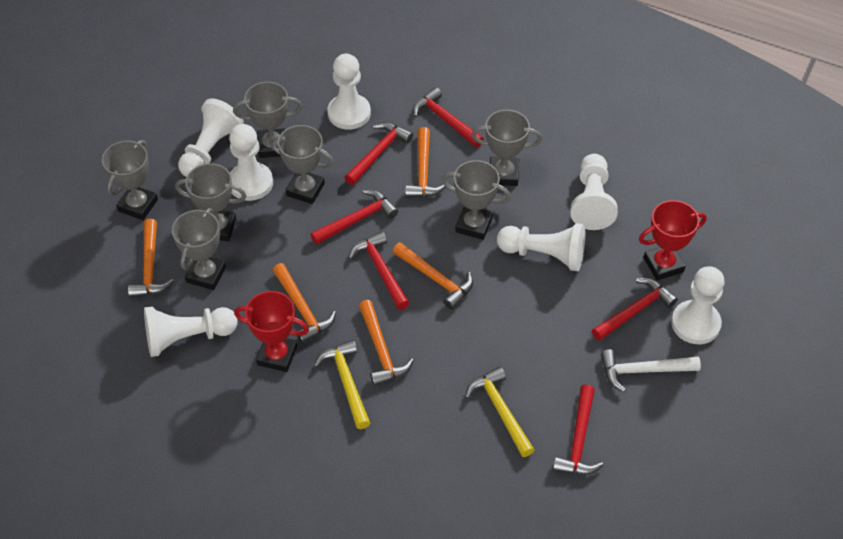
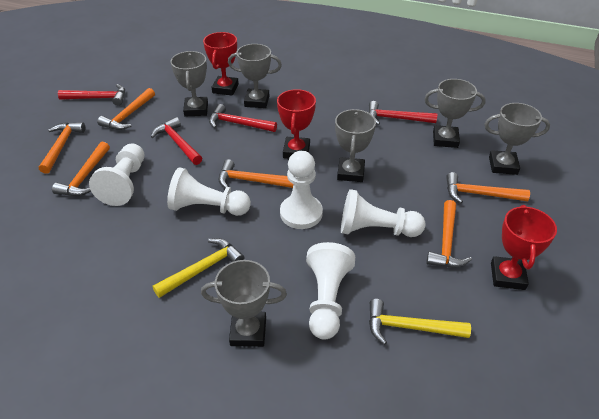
grey trophy: 7 -> 6
orange hammer: 5 -> 6
red hammer: 6 -> 4
red trophy: 2 -> 3
white hammer: 1 -> 0
white pawn: 7 -> 5

